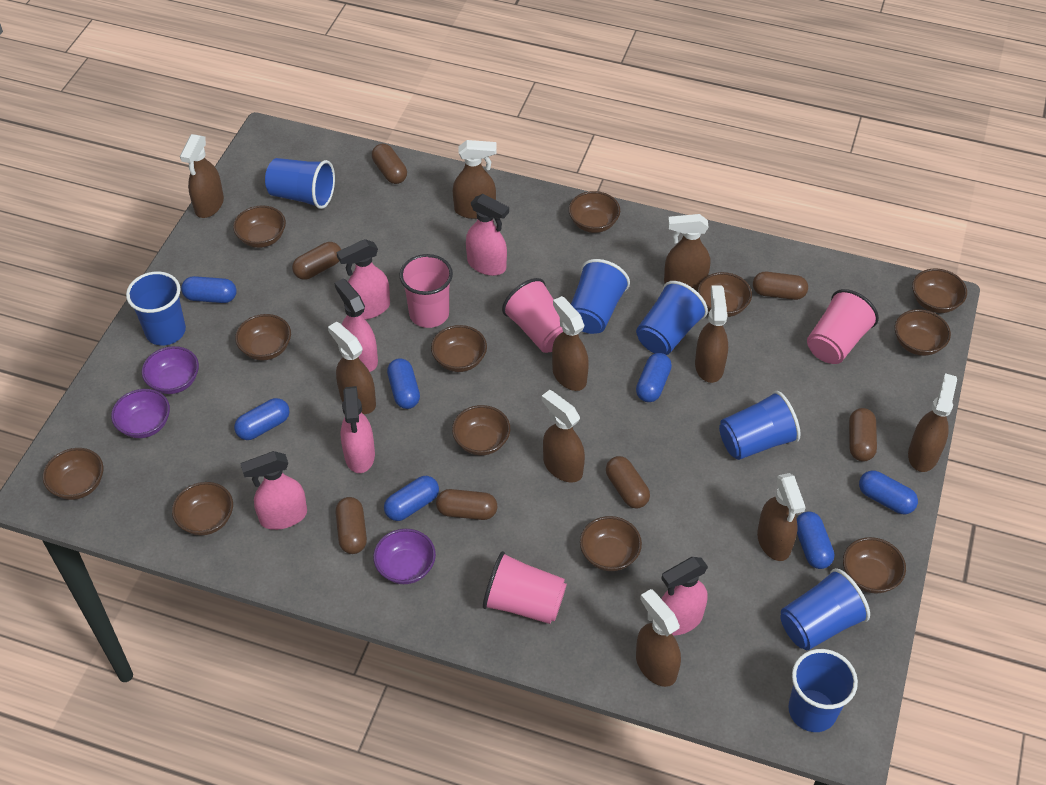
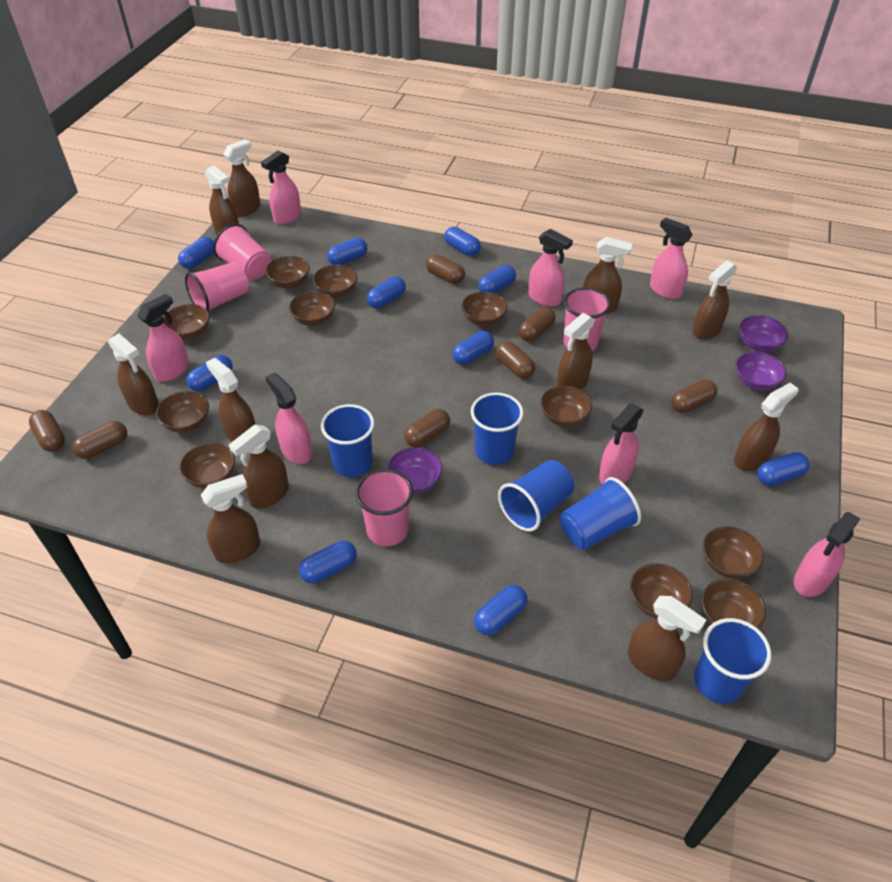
blue capsule: 7 -> 10
blue cup: 7 -> 5
brown bowl: 12 -> 11
brown spray bottle: 10 -> 11
pink spray bottle: 6 -> 7

